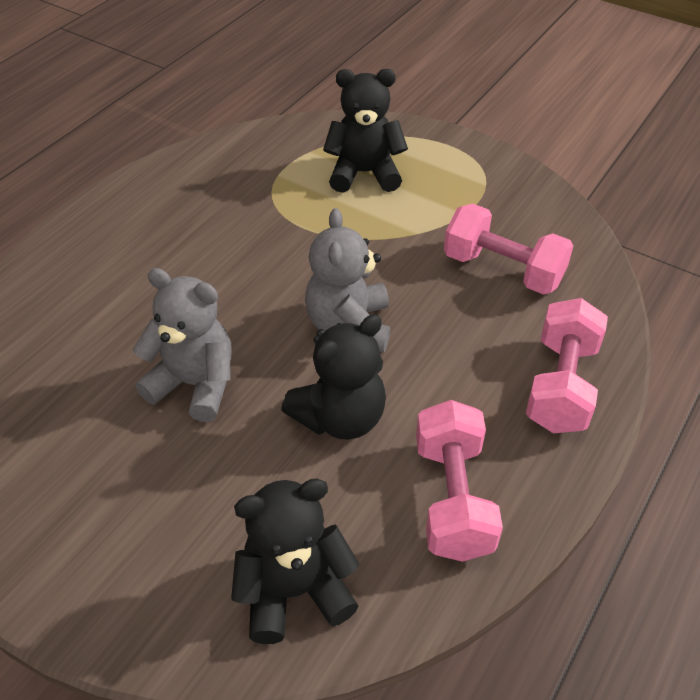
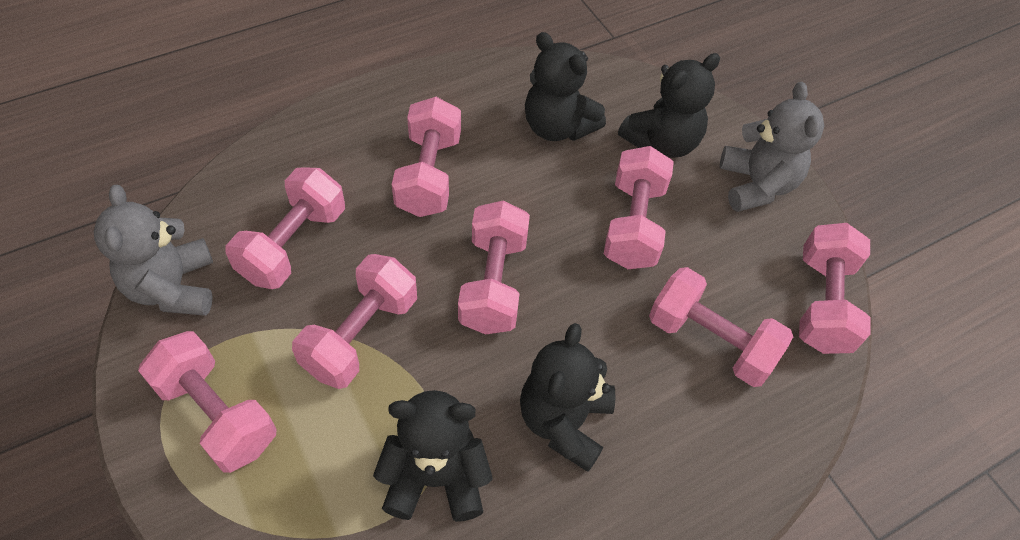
black teddy bear: 3 -> 4
pink dumbbell: 3 -> 8

